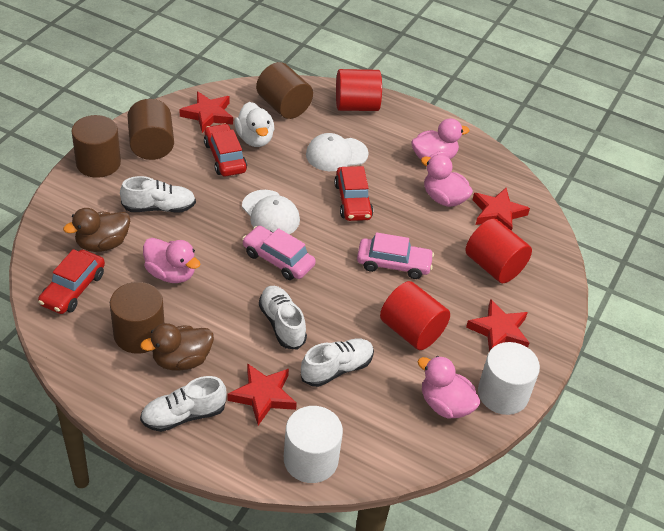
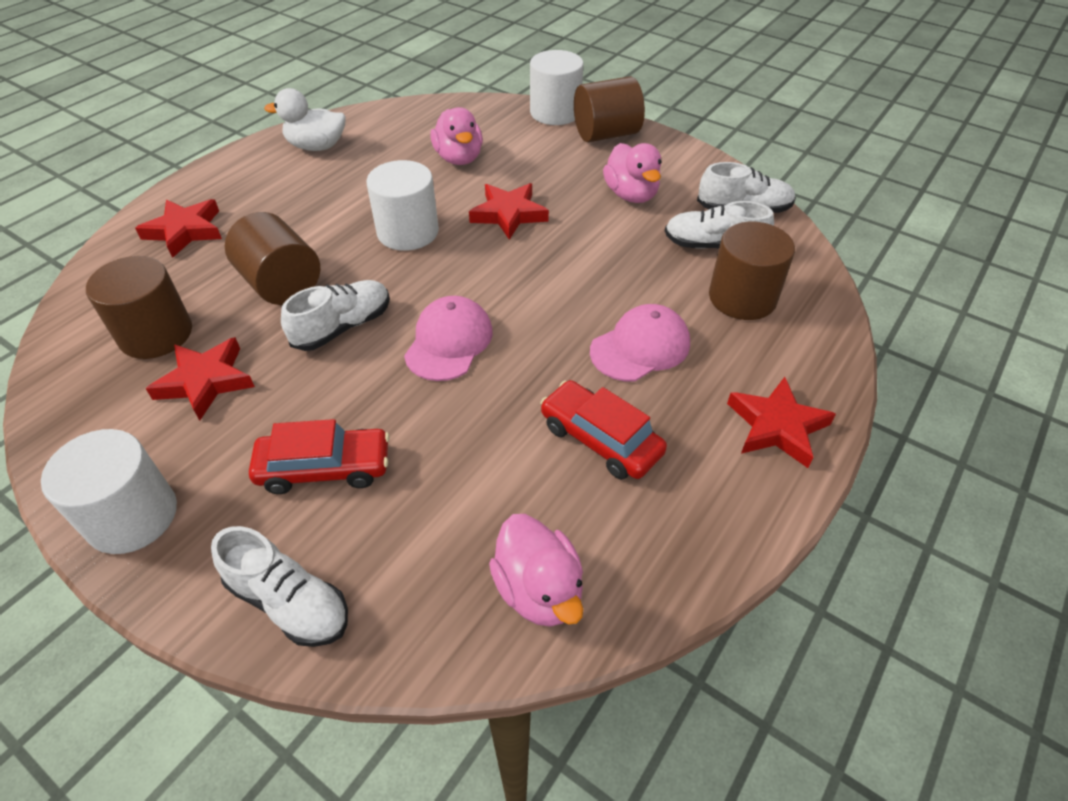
brown duck: 2 -> 0
pink cap: 0 -> 2
pink car: 2 -> 0
pink duck: 4 -> 3
red car: 3 -> 2
red cylinder: 3 -> 0
white cap: 2 -> 0
white cylinder: 2 -> 3

